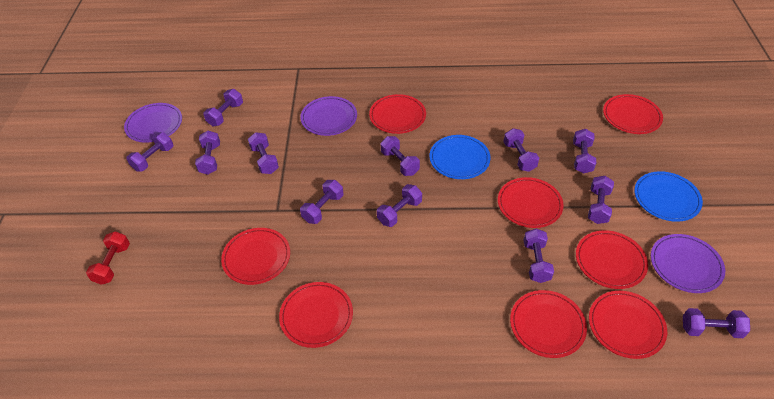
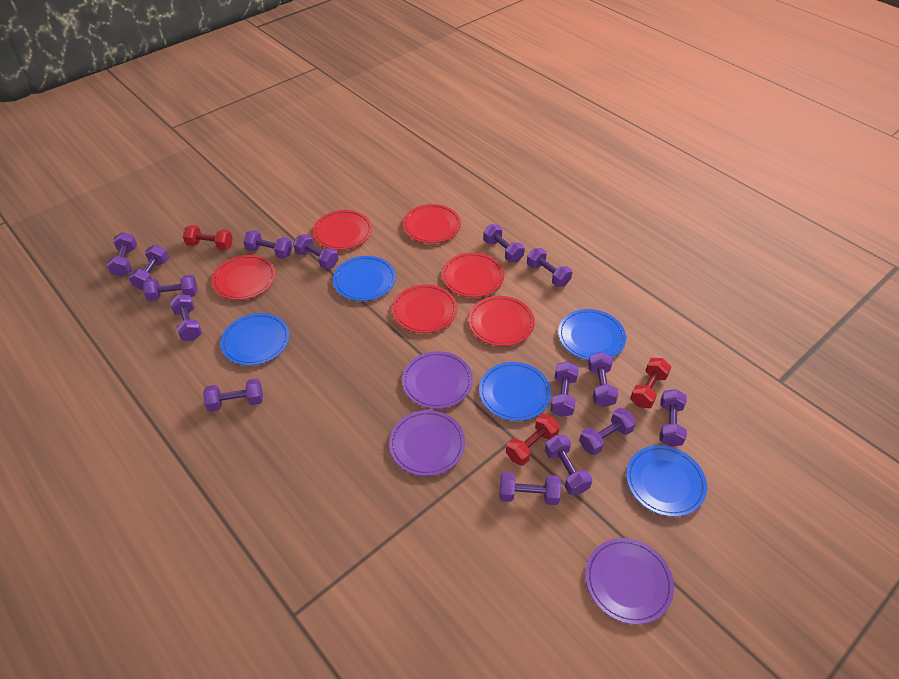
blue plate: 2 -> 5
purple dumbbell: 12 -> 15
red dumbbell: 1 -> 3
red plate: 8 -> 6

